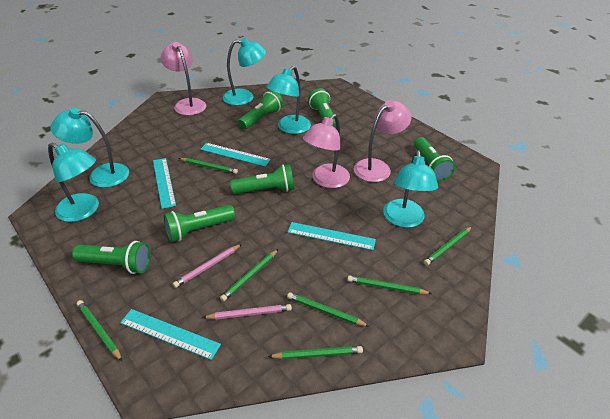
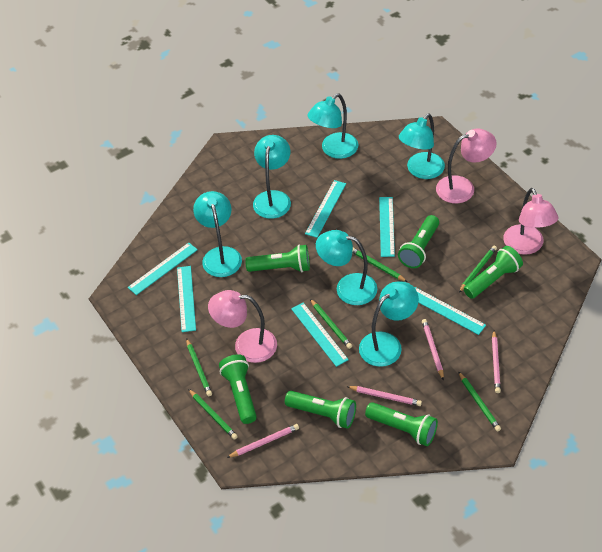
green pencil: 7 -> 6
pink pencil: 2 -> 4
turquoise lamp: 5 -> 6
turquoise ruler: 4 -> 6

